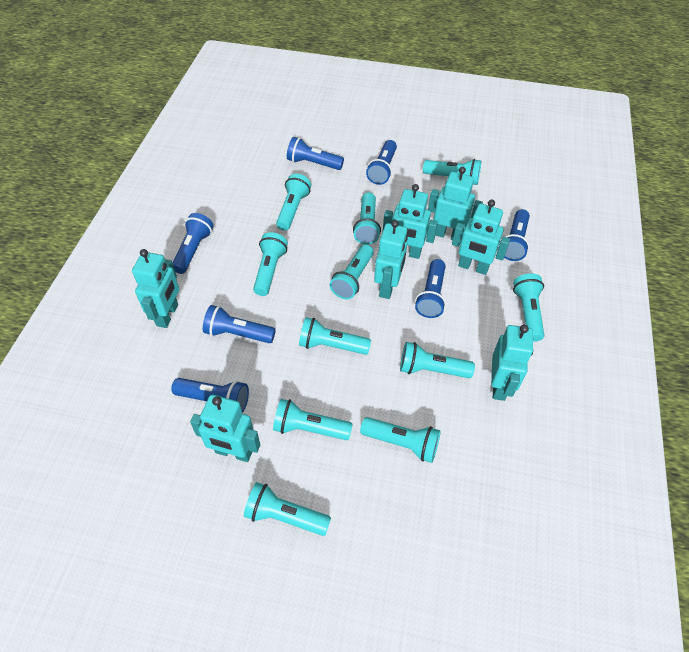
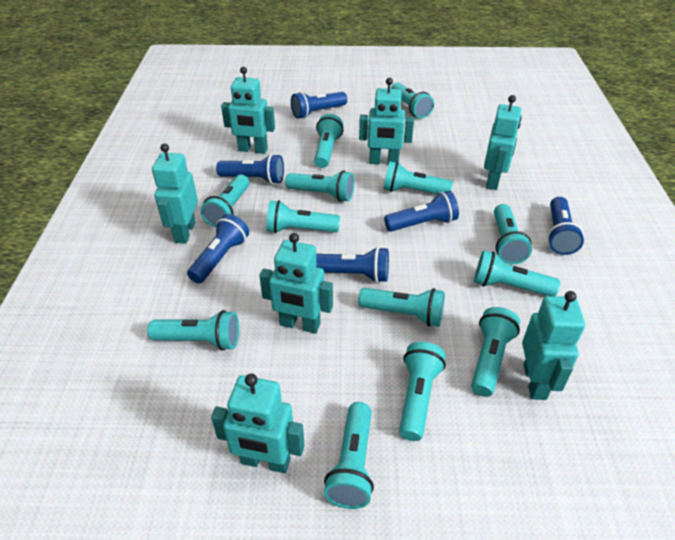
blue flashlight: 7 -> 6
turquoise flashlight: 11 -> 13

